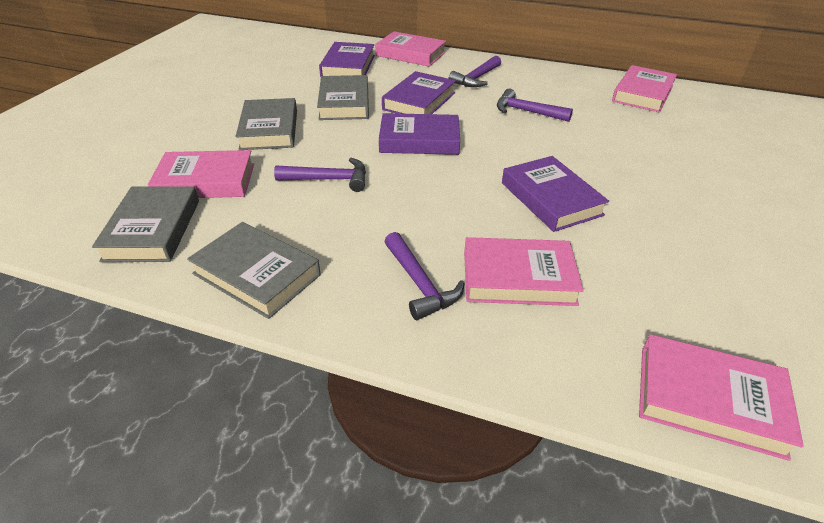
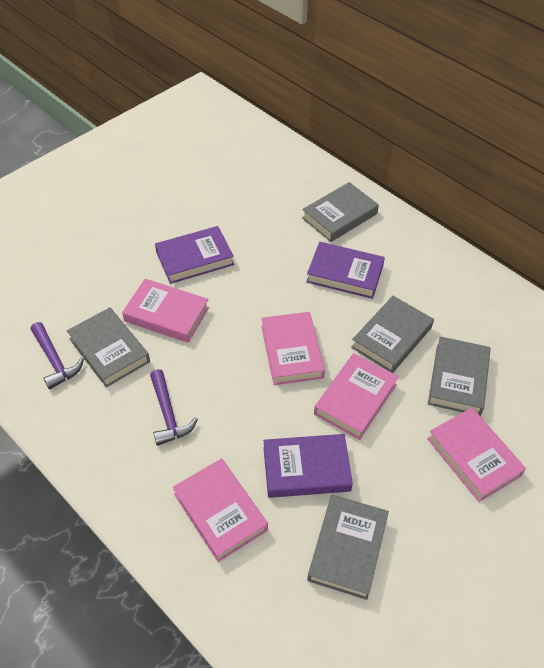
grey book: 4 -> 5
purple book: 4 -> 3
purple hammer: 4 -> 2

